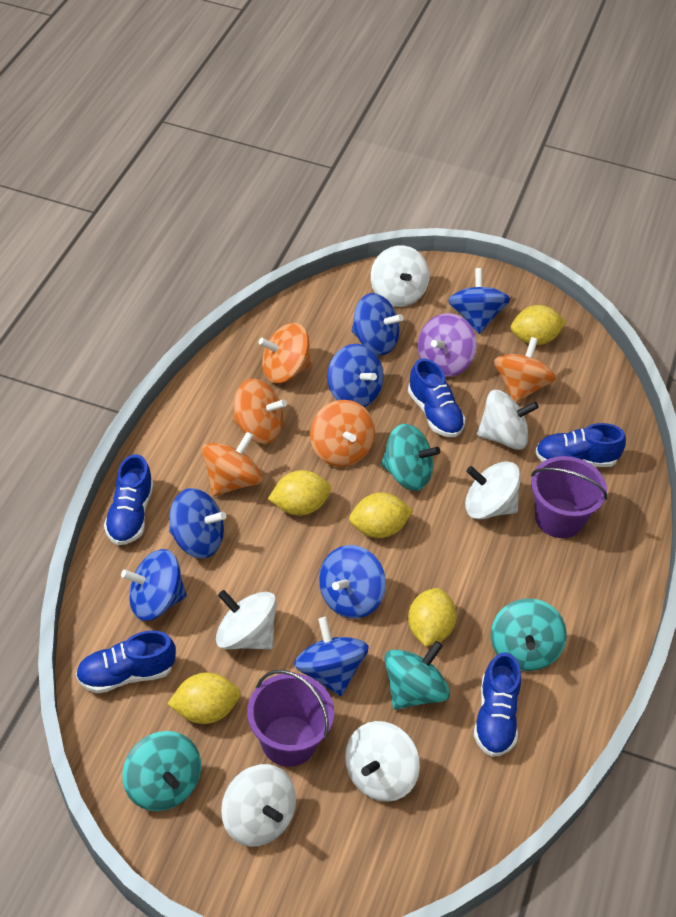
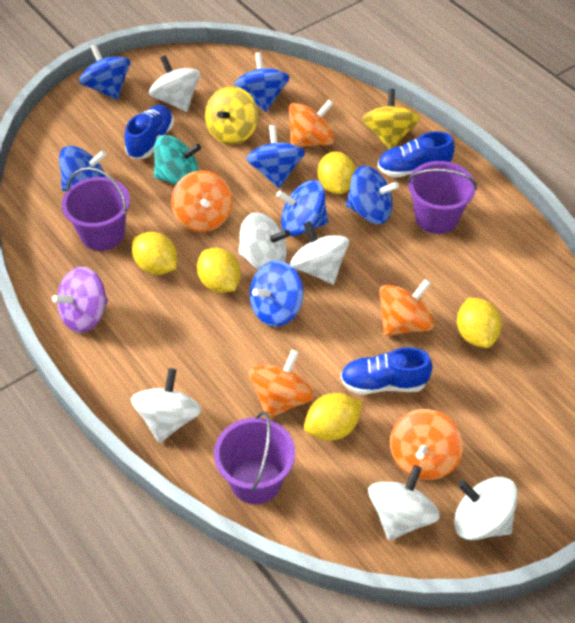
blue shoe: 5 -> 3
purple bucket: 2 -> 3
turquoise spinning top: 4 -> 1
yellow spinning top: 0 -> 2

